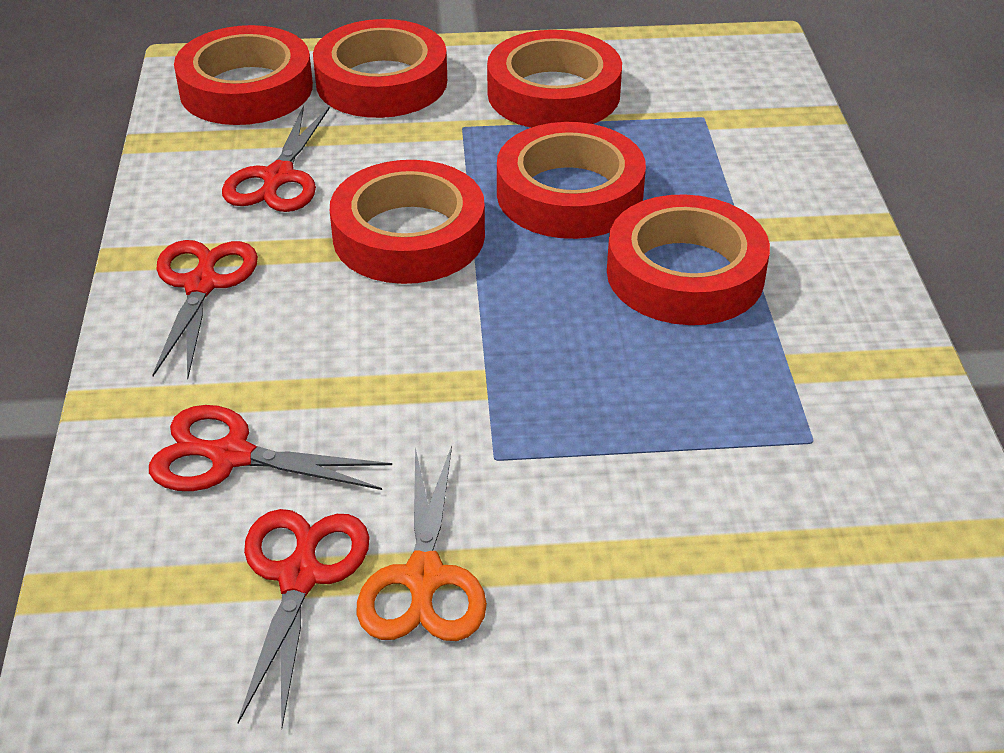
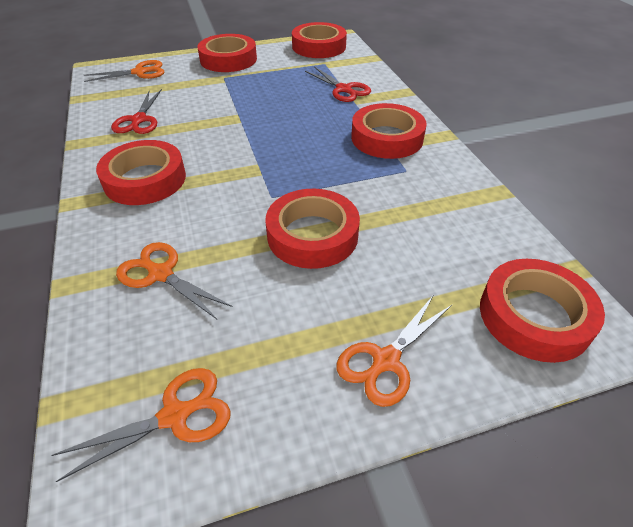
orange scissors: 1 -> 4
red scissors: 4 -> 2

